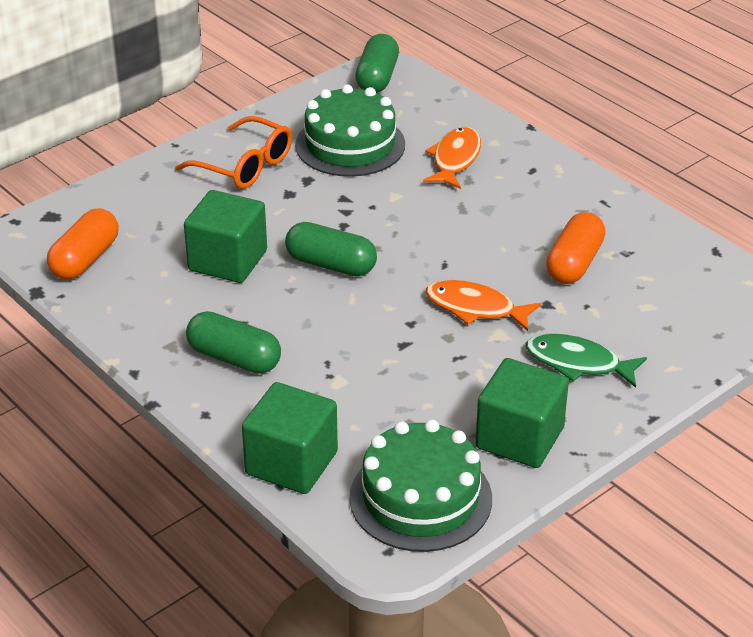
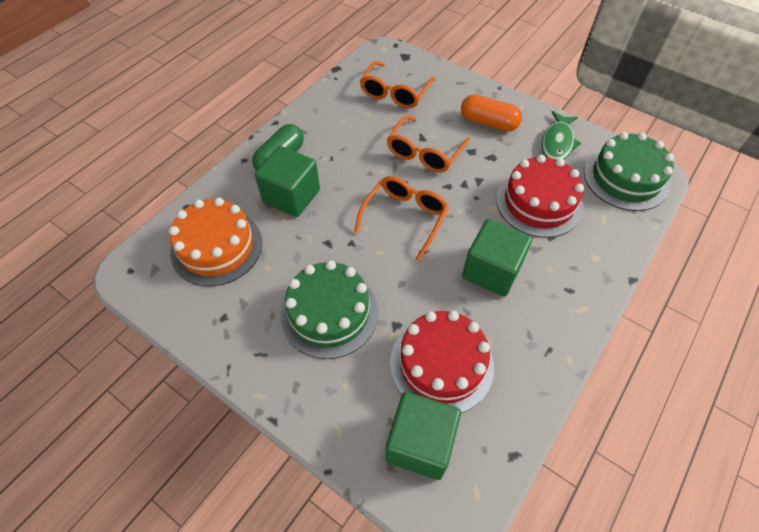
green capsule: 3 -> 1
orange cake: 0 -> 1
orange capsule: 2 -> 1
orange fish: 2 -> 0
orange glasses: 1 -> 3
red cake: 0 -> 2

